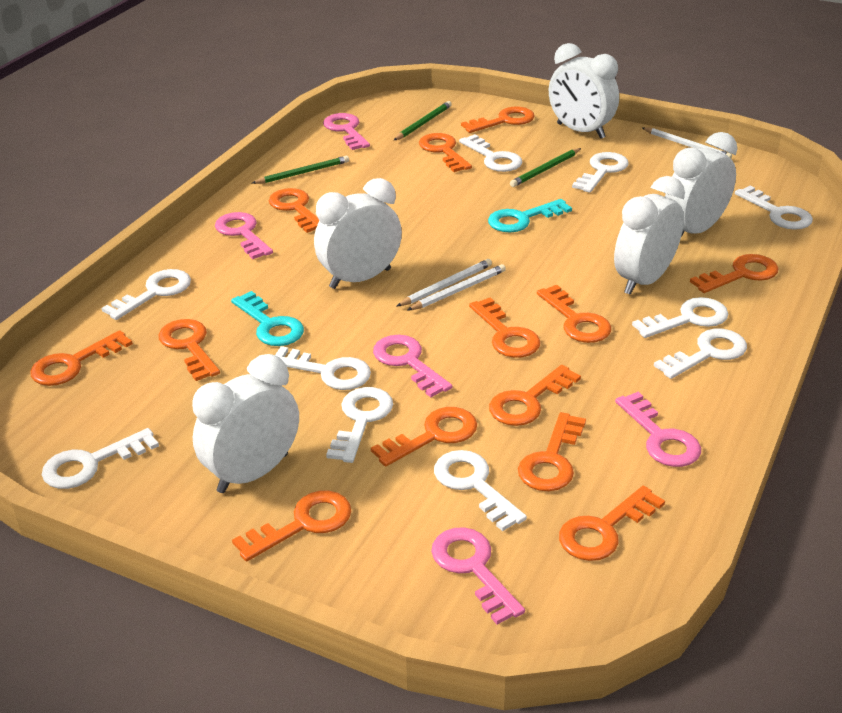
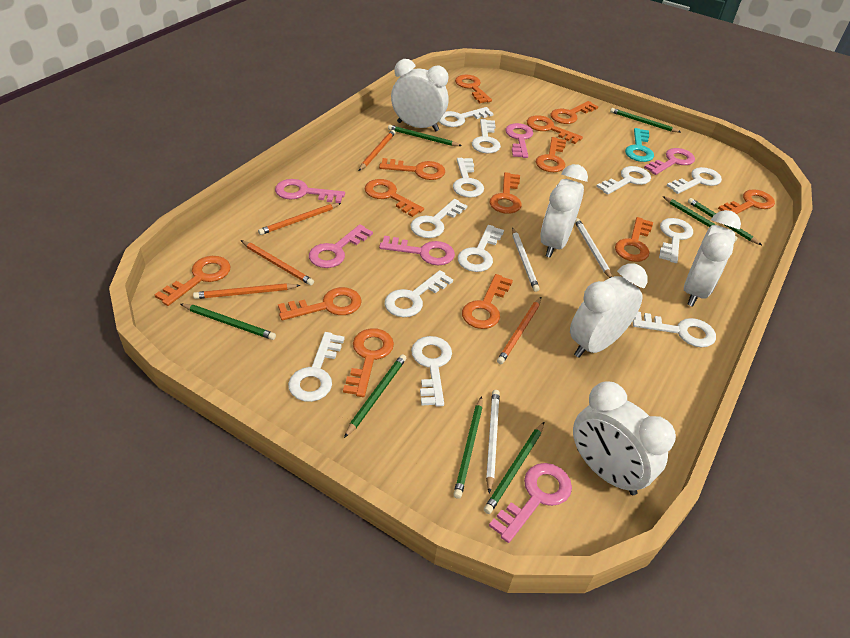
green pencil: 3 -> 8
orange pencil: 0 -> 5
pink key: 5 -> 6
turquoise key: 2 -> 1
white key: 10 -> 12

